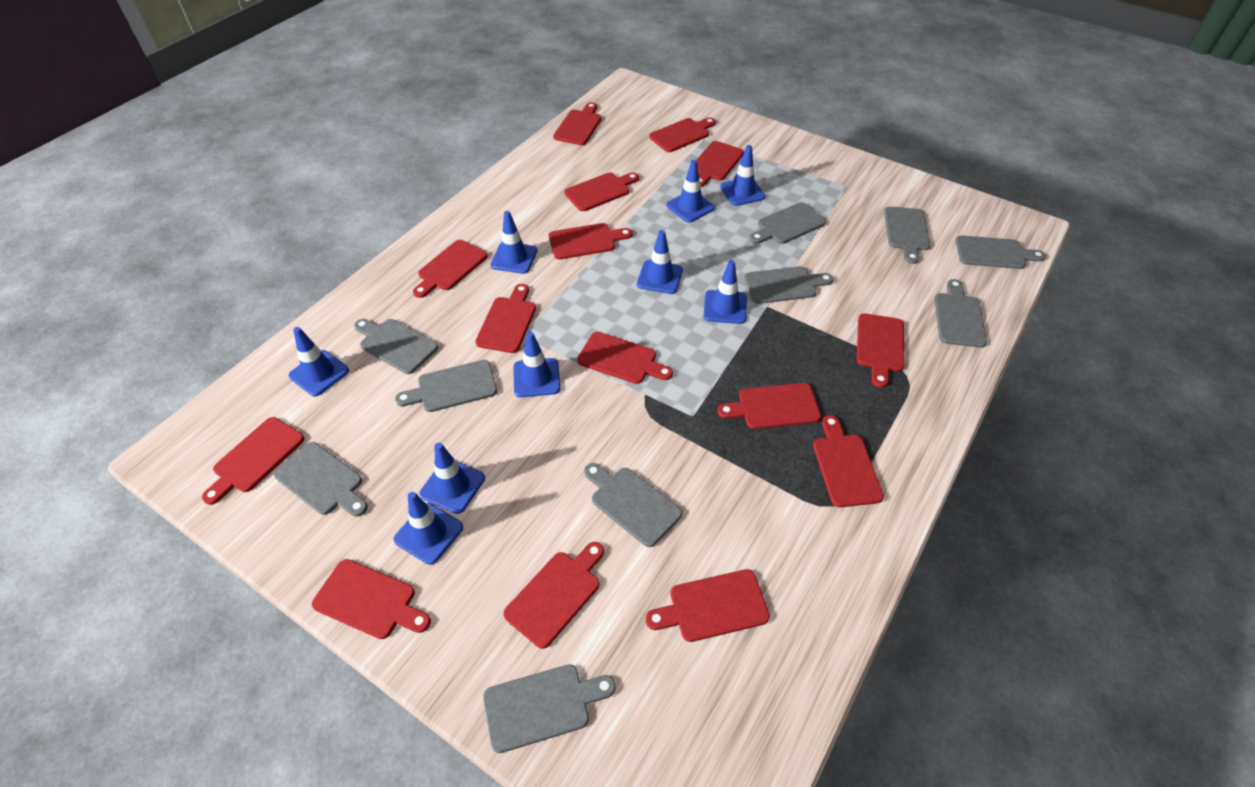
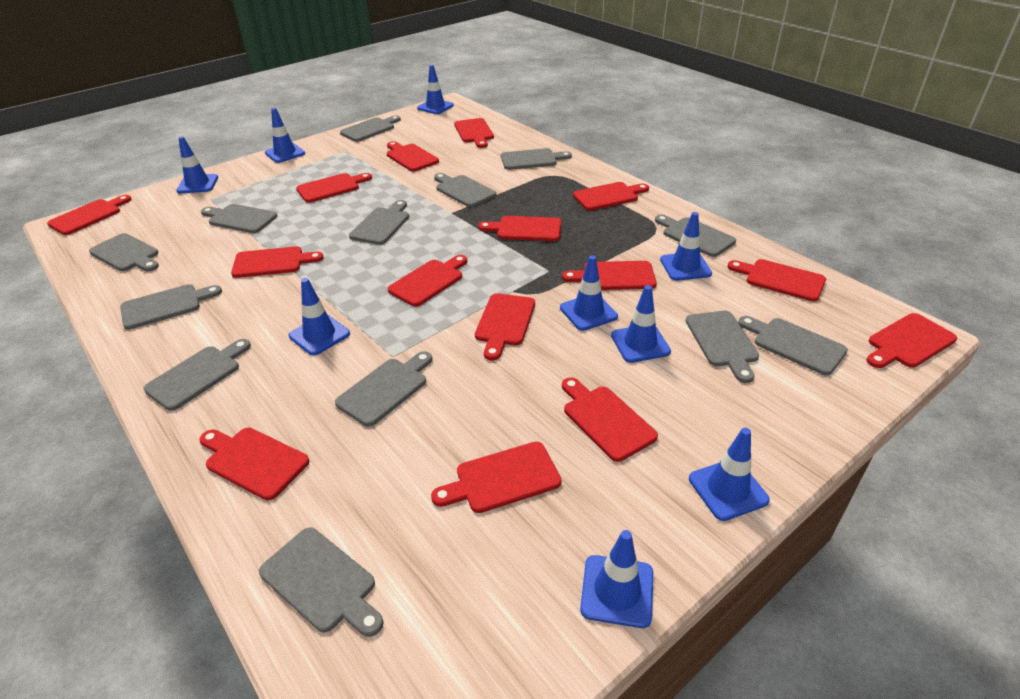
grey cutting board: 10 -> 13

